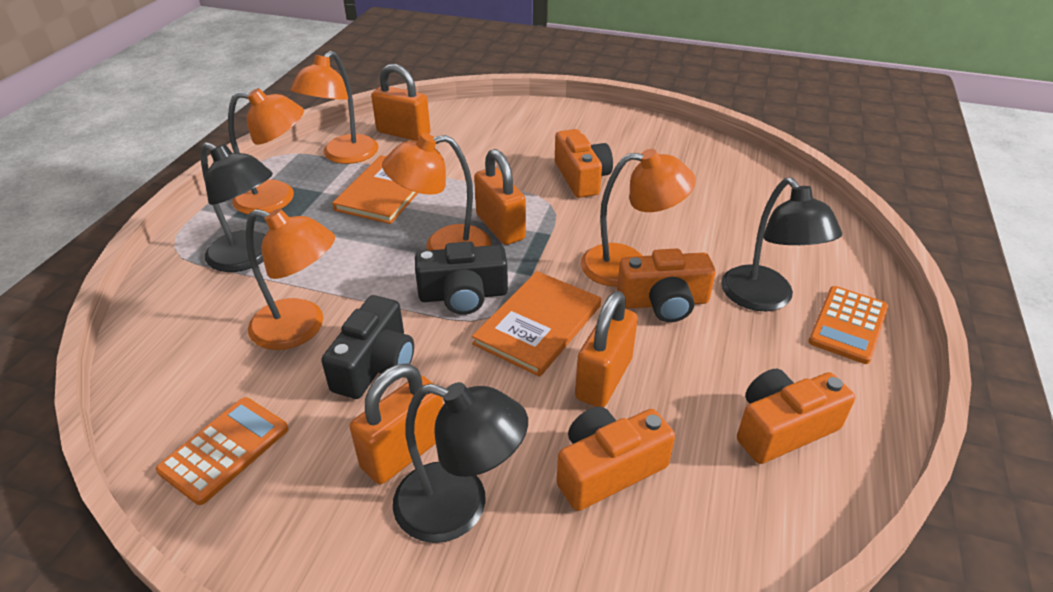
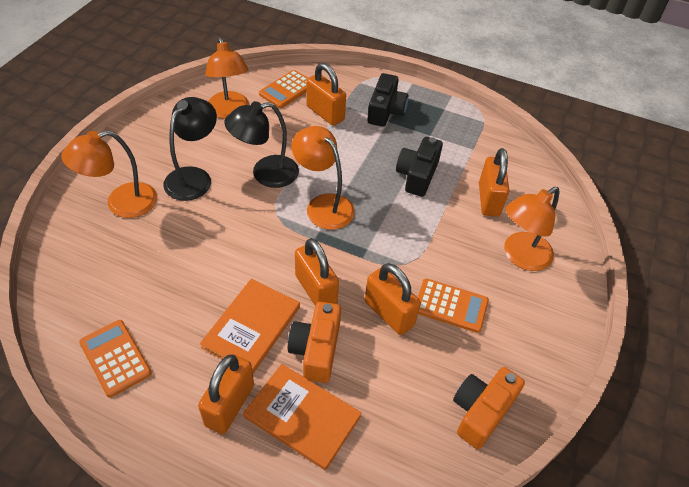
black lamp: 3 -> 2
orange calculator: 2 -> 3
orange camera: 4 -> 2
orange lamp: 5 -> 4
orange padlock: 4 -> 5

